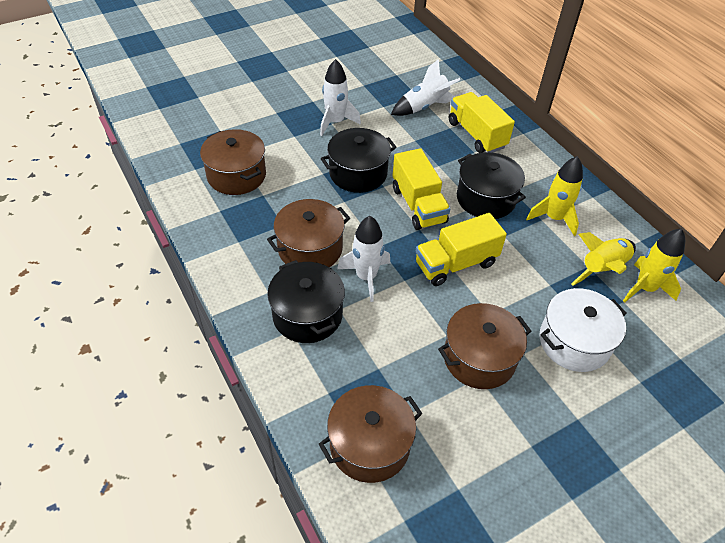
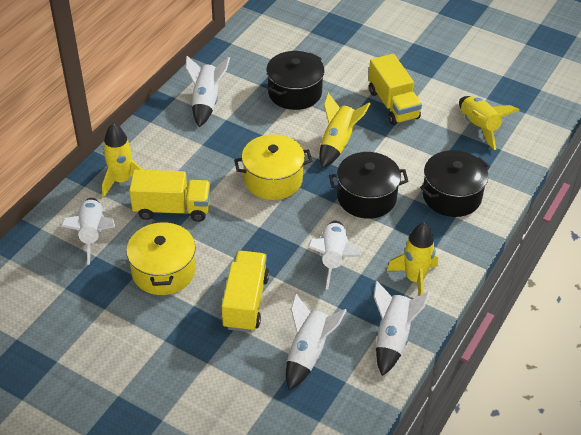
brown pot: 4 -> 0
white pot: 1 -> 0
white rocket: 3 -> 5
yellow pot: 0 -> 2
yellow rocket: 3 -> 4

